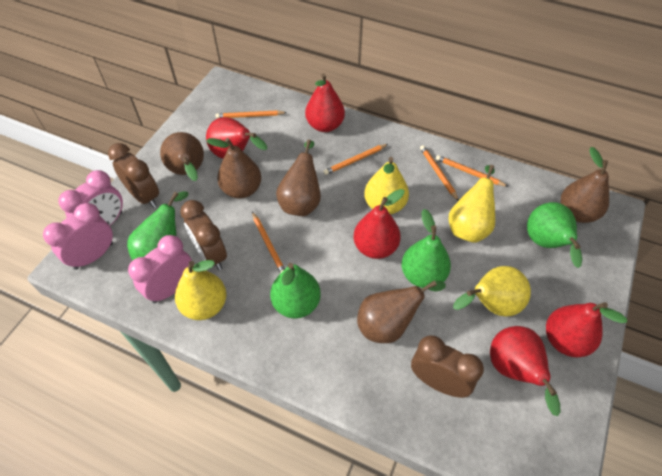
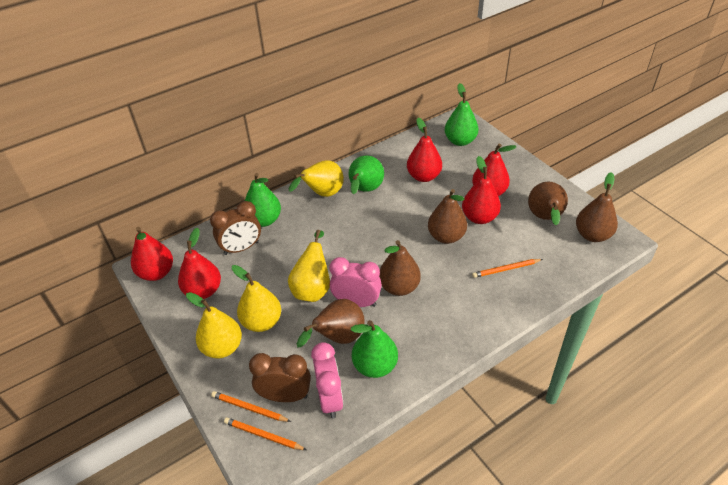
brown clock: 3 -> 2
orange pencil: 5 -> 3
pink clock: 3 -> 2

